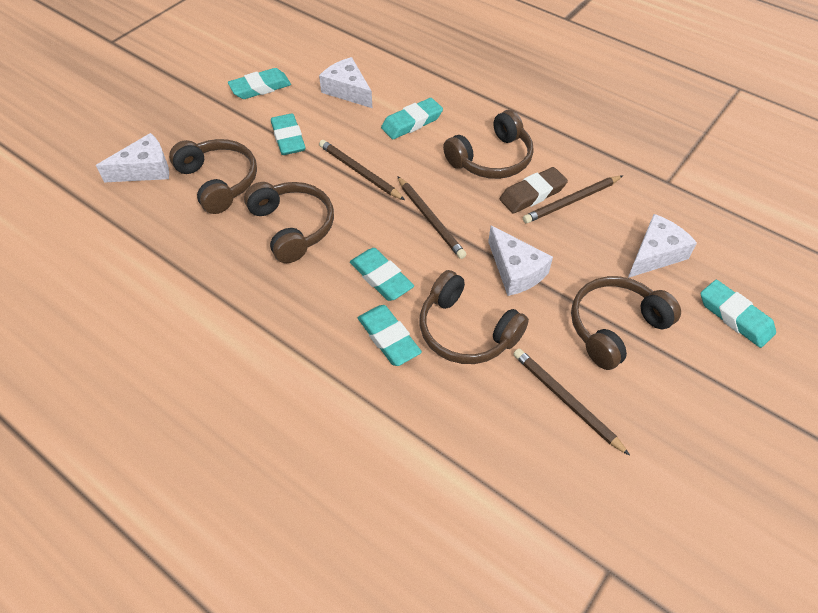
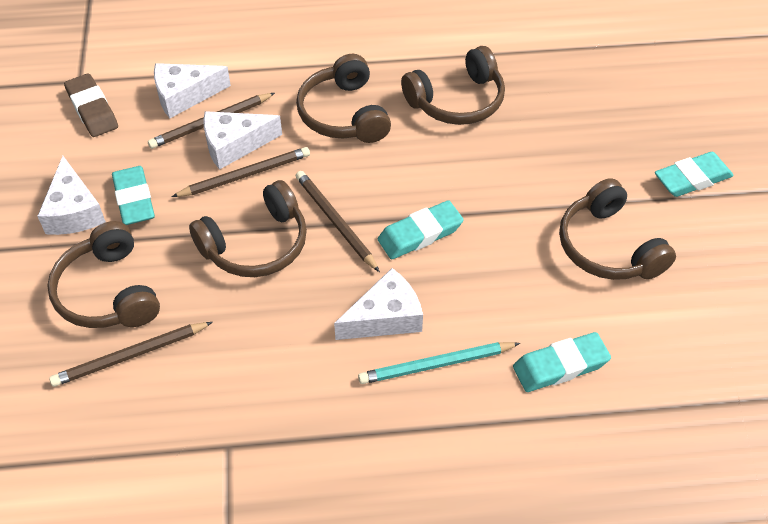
turquoise eraser: 6 -> 4
turquoise pencil: 0 -> 1

